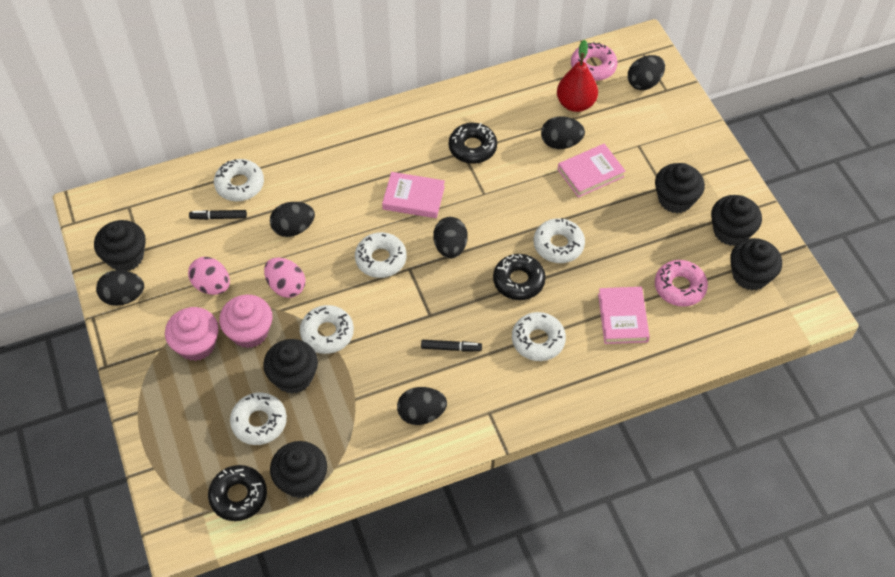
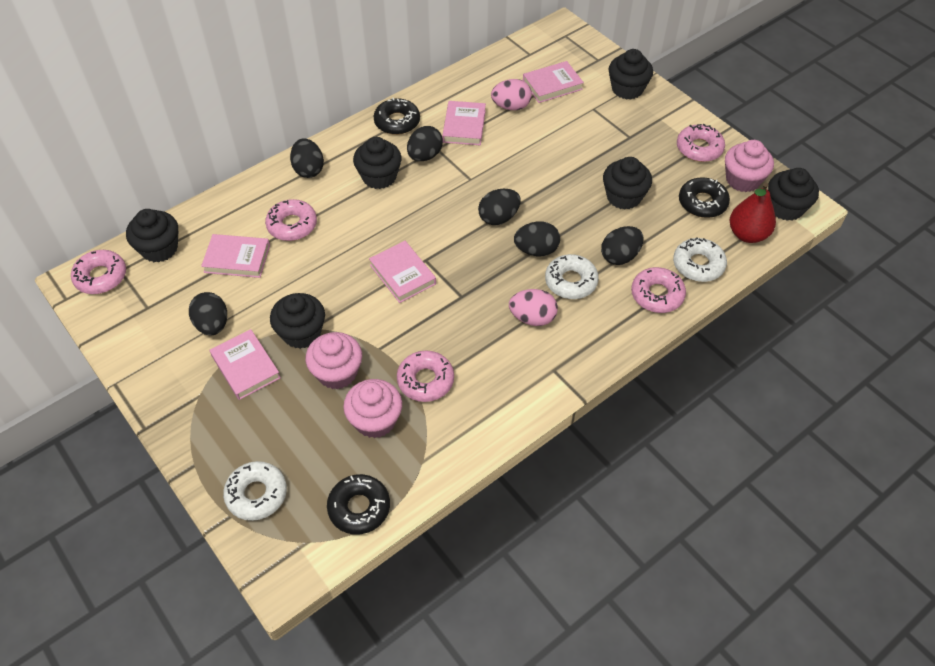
black marker: 2 -> 0
pink book: 3 -> 5
pink cupcake: 2 -> 3
pink donut: 2 -> 5
white donut: 6 -> 3

